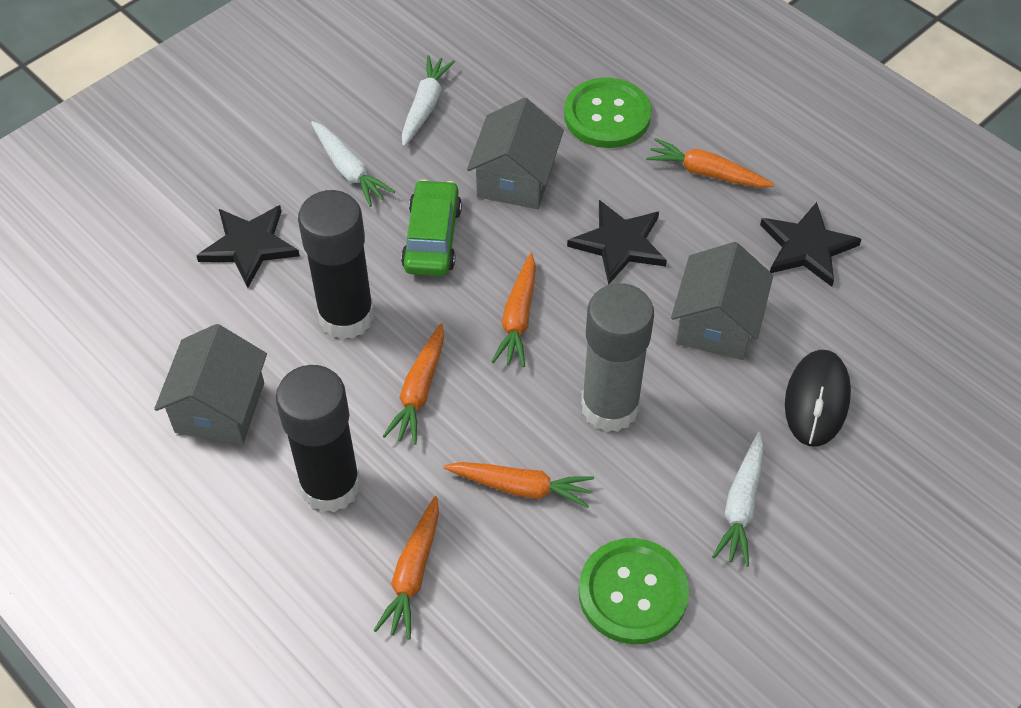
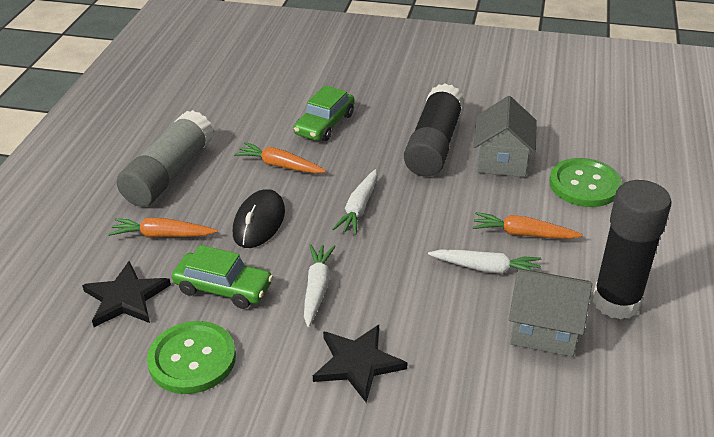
black star: 3 -> 2
green car: 1 -> 2
grey house: 3 -> 2
orange carrot: 5 -> 3

